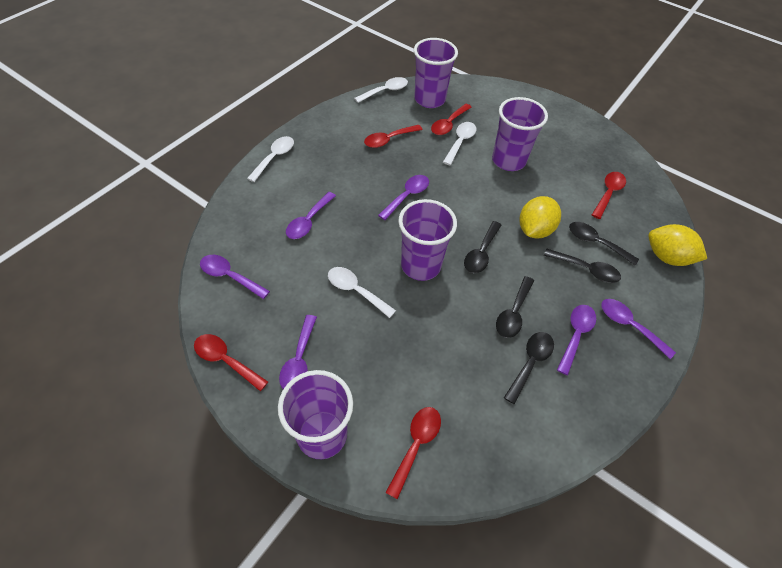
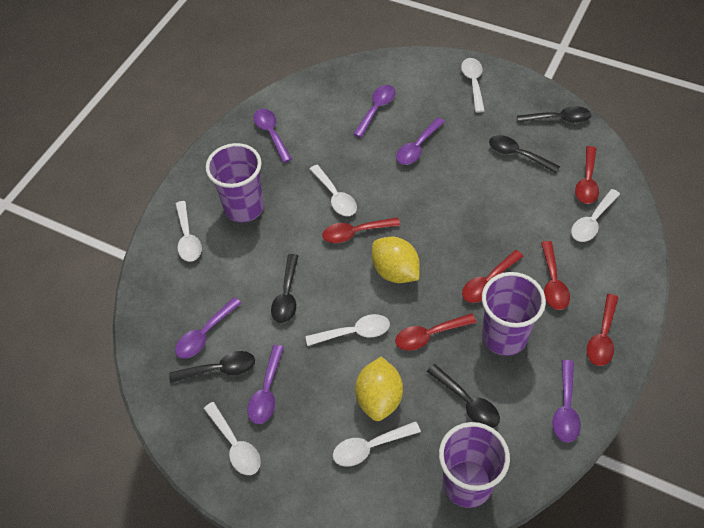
purple cup: 4 -> 3
red spoon: 5 -> 6
white spoon: 4 -> 7

